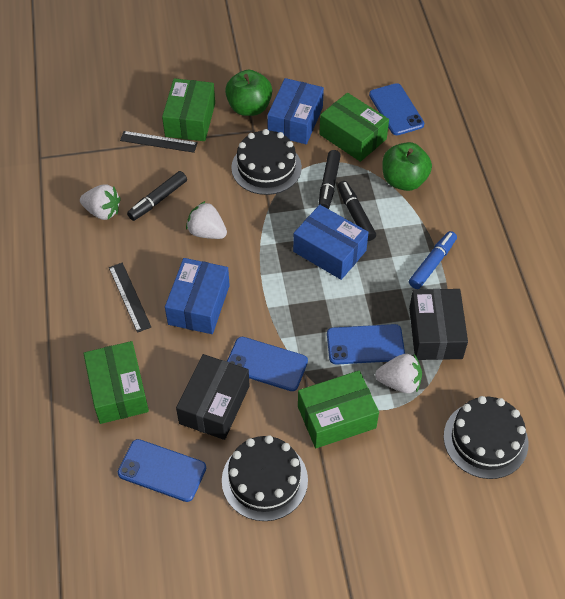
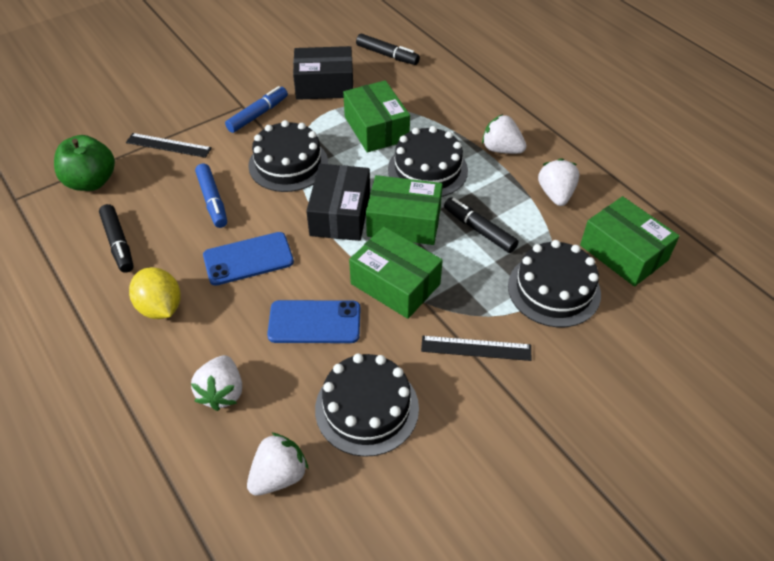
black cake: 3 -> 4
blue box: 3 -> 0
blue marker: 1 -> 2
blue phone: 4 -> 2
green apple: 2 -> 1
white strawberry: 3 -> 4
yellow lemon: 0 -> 1

